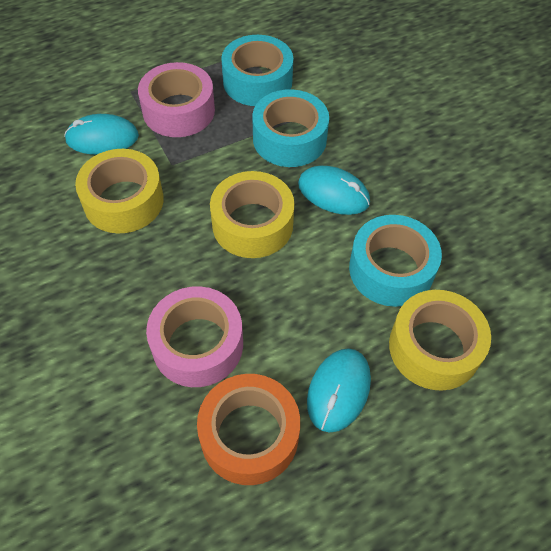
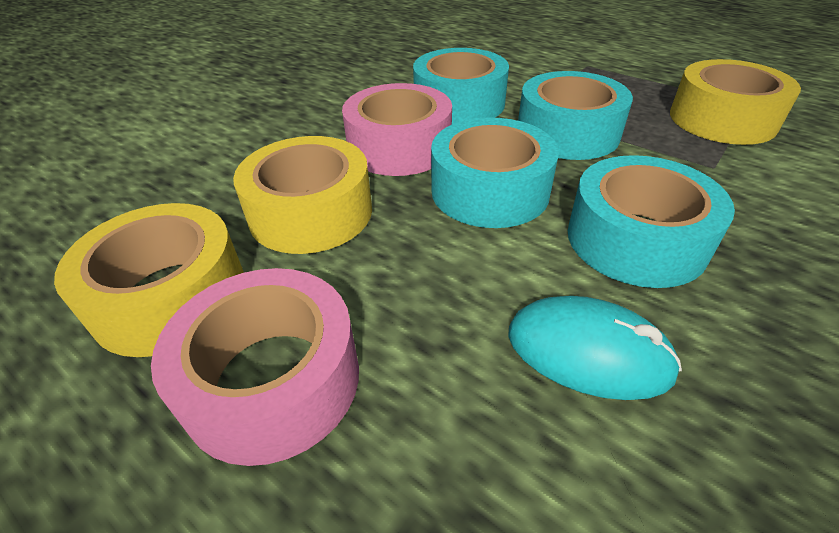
orange tape: 1 -> 0
turquoise mouse: 3 -> 1
turquoise tape: 3 -> 4

